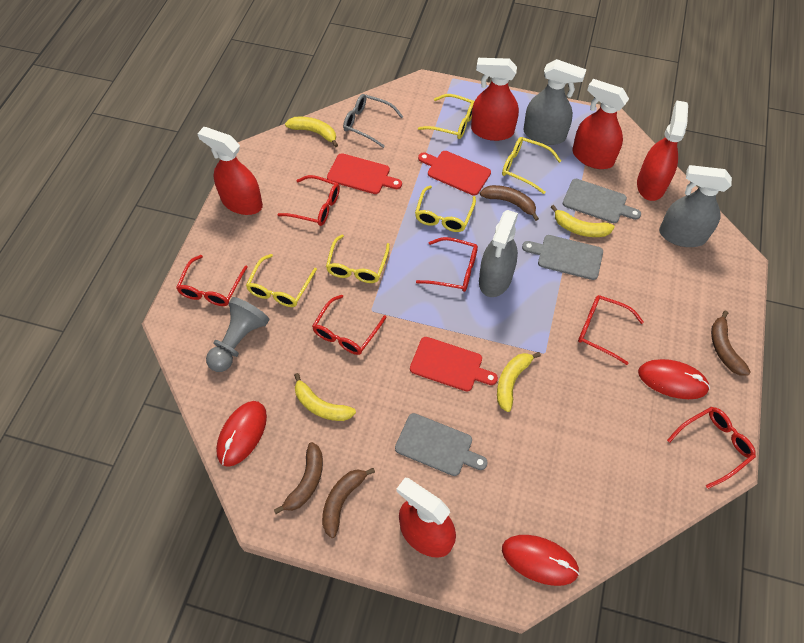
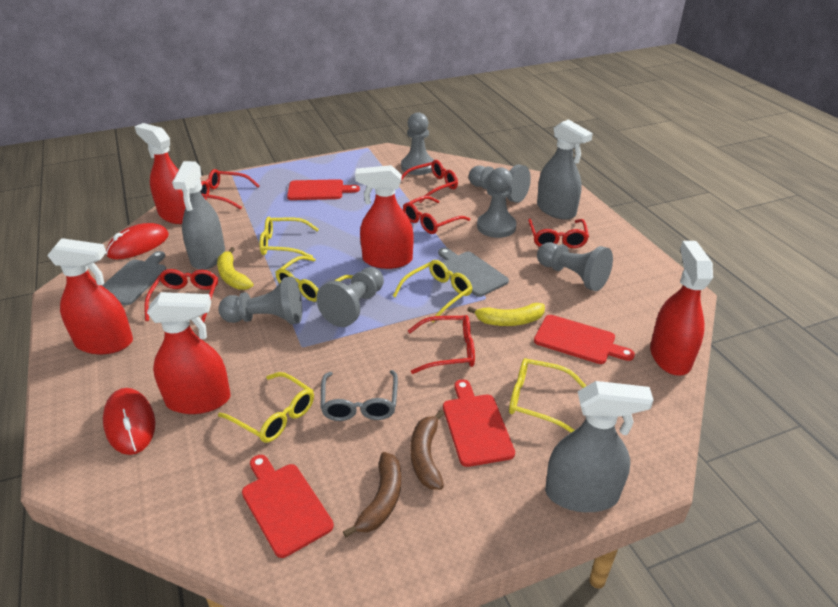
brown banana: 4 -> 2
grey cutting board: 3 -> 2
grey pawn: 1 -> 6
red cutting board: 3 -> 4
red mouse: 3 -> 2
yellow banana: 4 -> 2

